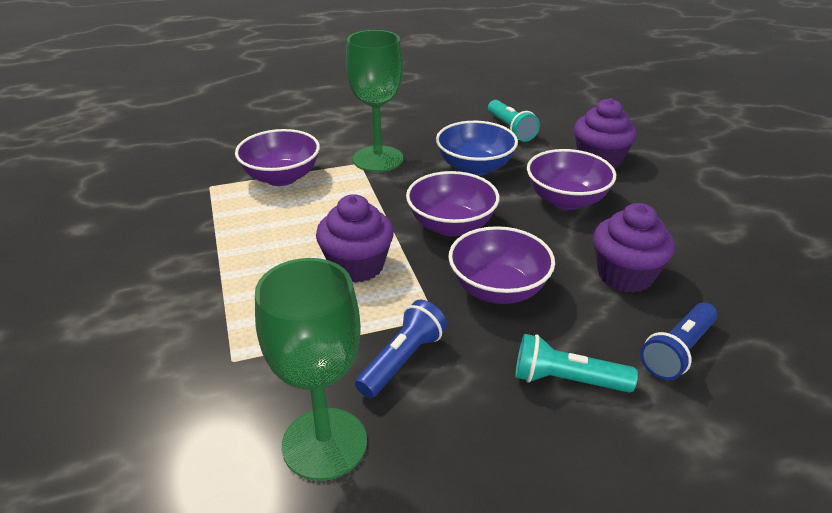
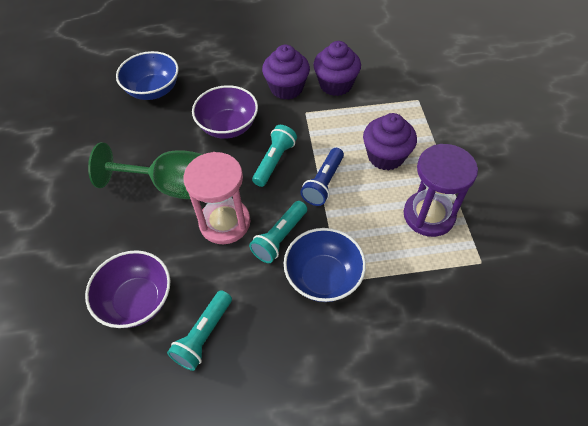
blue bowl: 1 -> 2
blue flashlight: 2 -> 1
green goblet: 2 -> 1
pink hourglass: 0 -> 1
purple bowl: 4 -> 2
purple hourglass: 0 -> 1
turquoise flashlight: 2 -> 3

